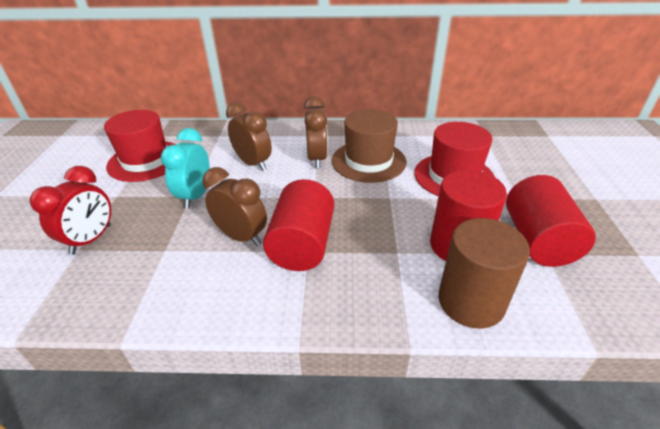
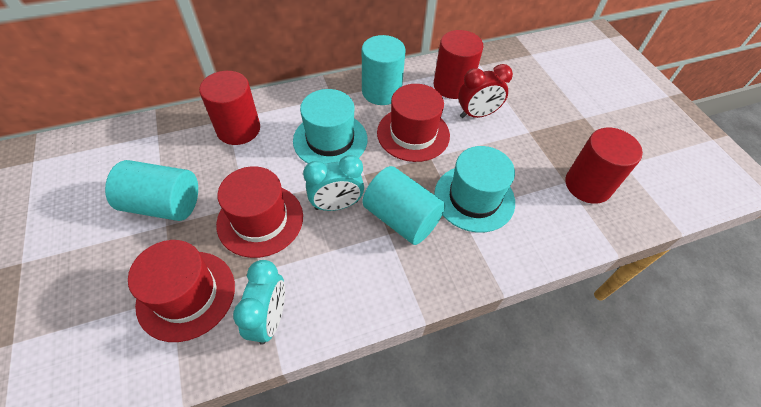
brown clock: 3 -> 0
brown cylinder: 1 -> 0
brown hat: 1 -> 0
red hat: 2 -> 3
turquoise clock: 1 -> 2
turquoise cylinder: 0 -> 3
turquoise hat: 0 -> 2

